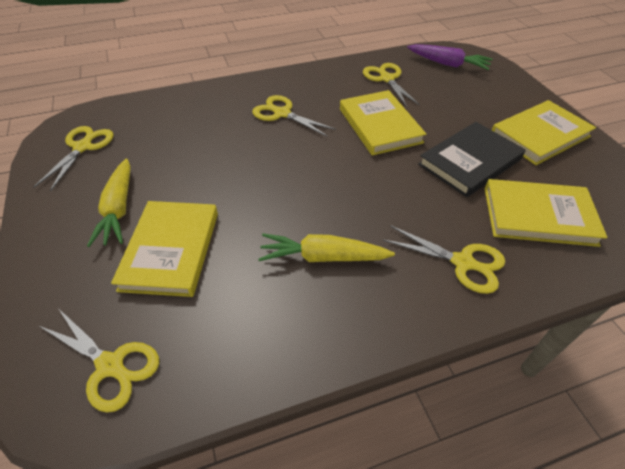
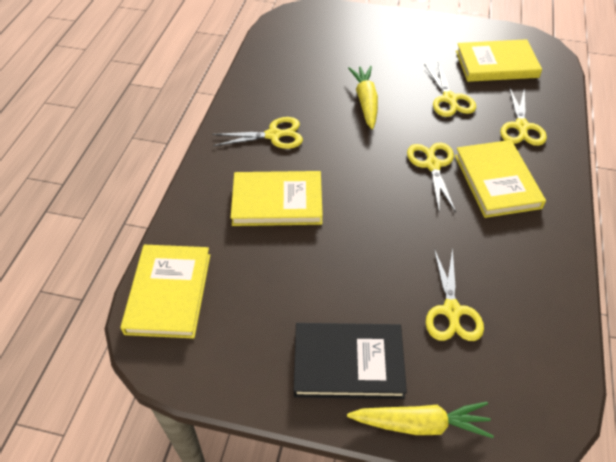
purple carrot: 1 -> 0

